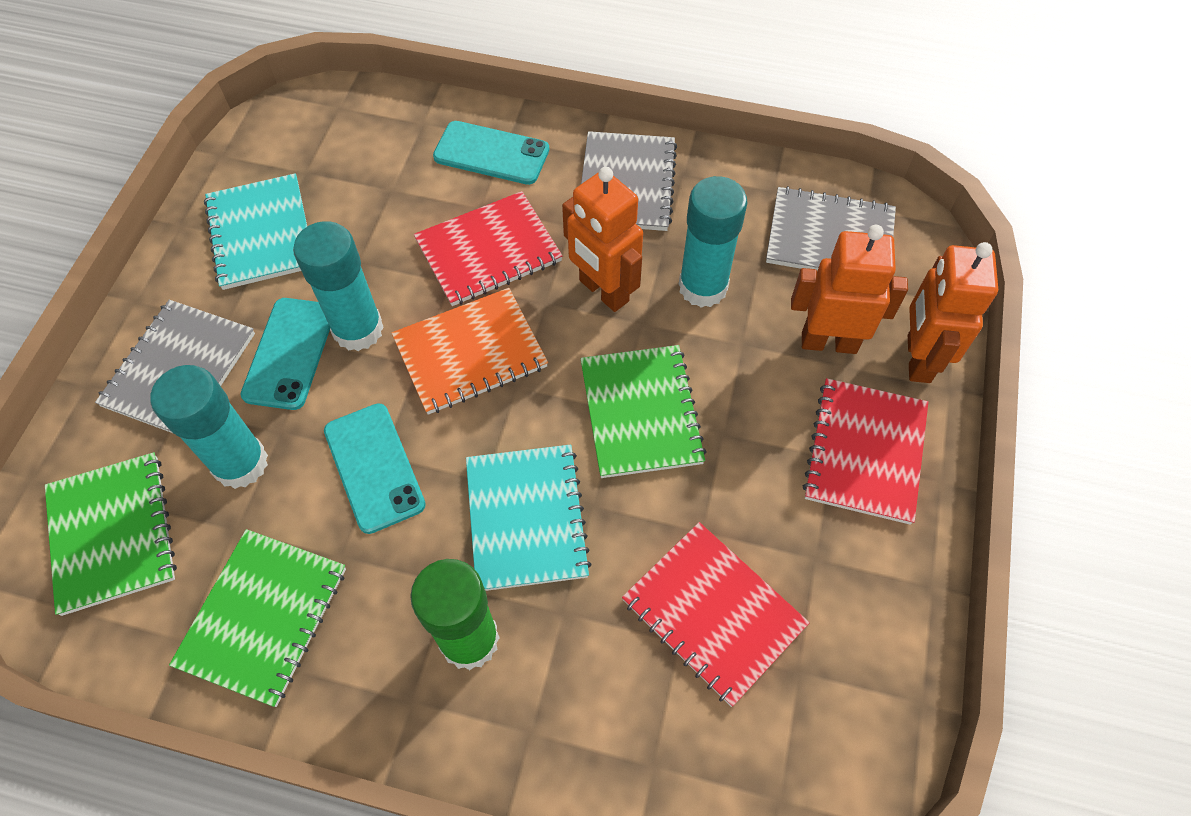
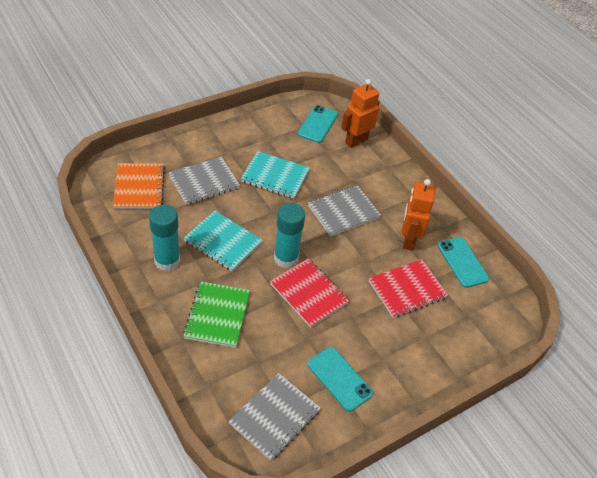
green glue stick: 1 -> 0
green notebook: 3 -> 1
orange robot: 3 -> 2
red notebook: 3 -> 2
turquoise glue stick: 3 -> 2

